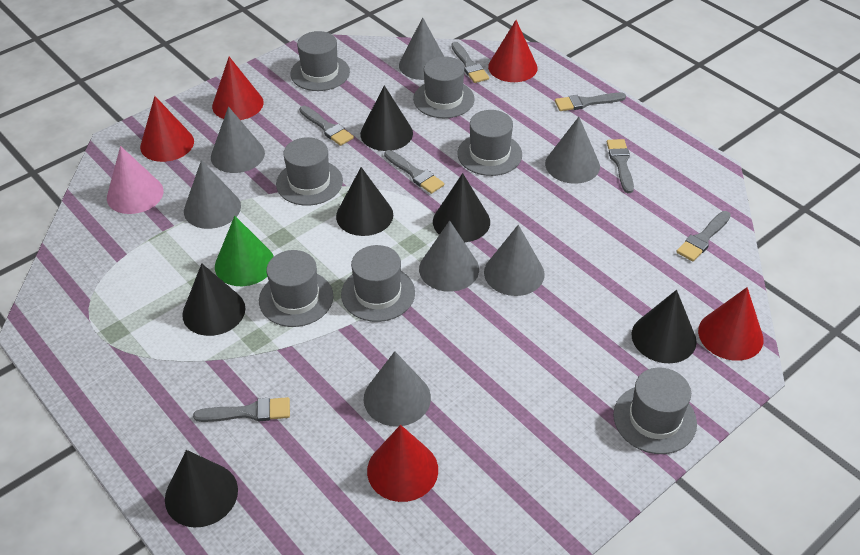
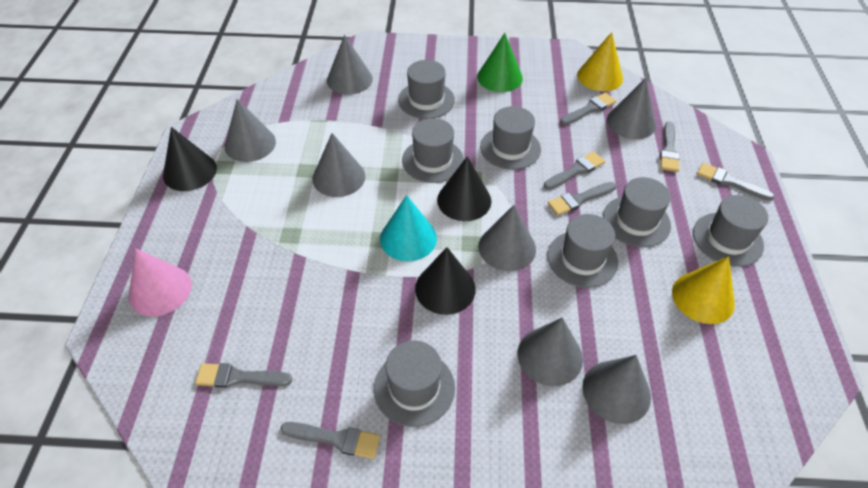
black cone: 6 -> 3
red cone: 5 -> 0
turquoise cone: 0 -> 1
yellow cone: 0 -> 2

